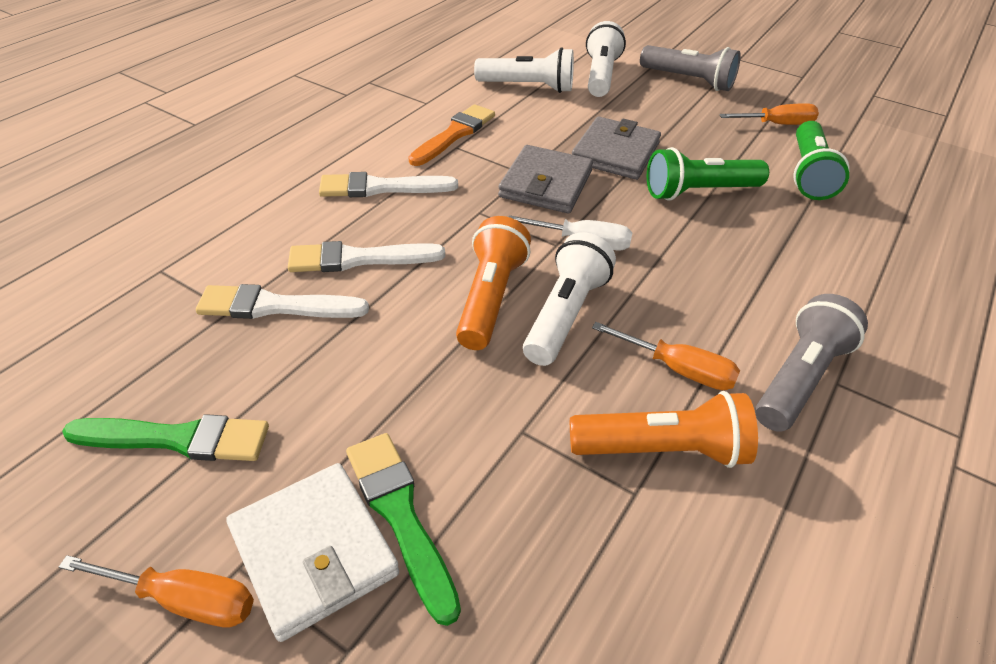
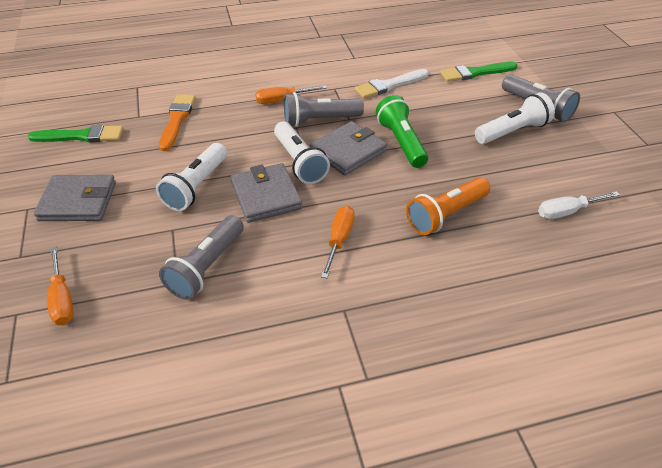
green flashlight: 2 -> 1
grey flashlight: 2 -> 3
grey wallet: 2 -> 3
orange flashlight: 2 -> 1
white brush: 3 -> 1
white wallet: 1 -> 0

